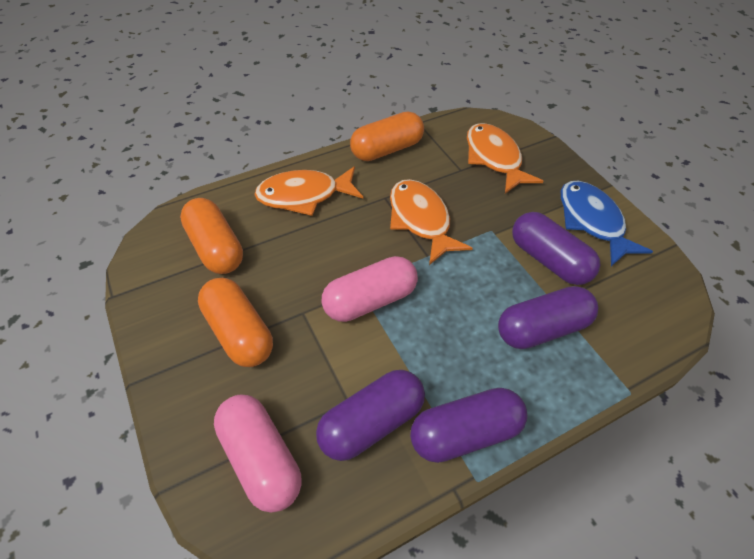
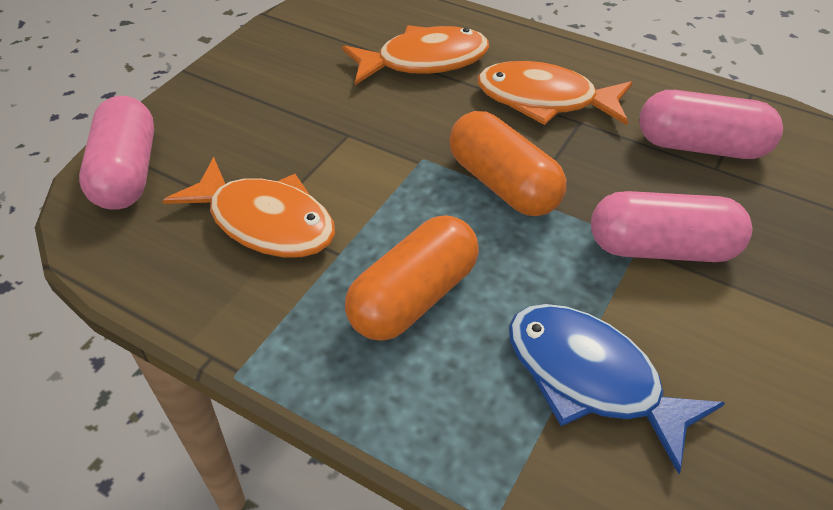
orange capsule: 3 -> 2
pink capsule: 2 -> 3
purple capsule: 4 -> 0

